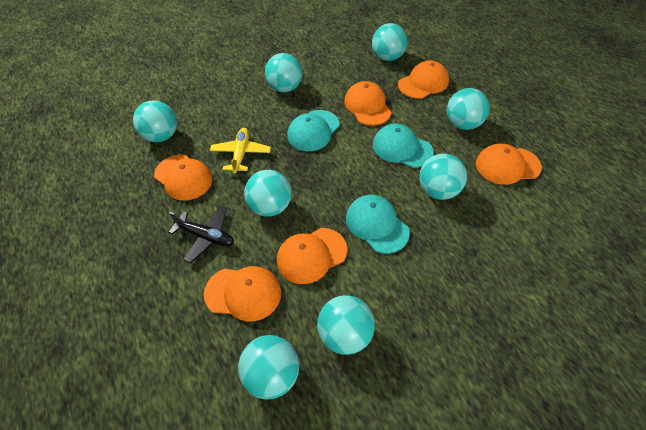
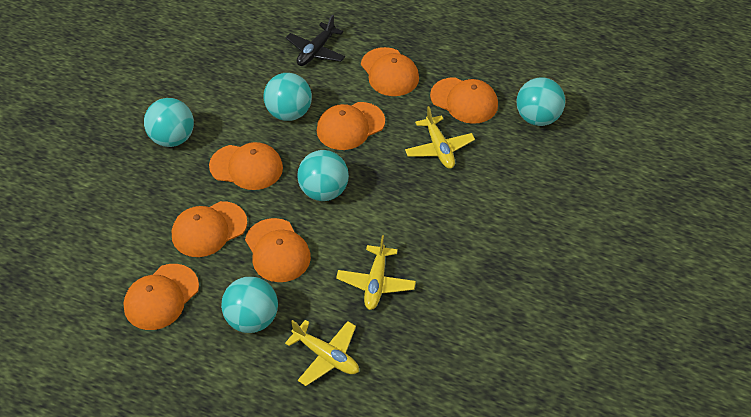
orange cap: 6 -> 7
turquoise ball: 8 -> 5
turquoise cap: 3 -> 0
yellow plane: 1 -> 3

